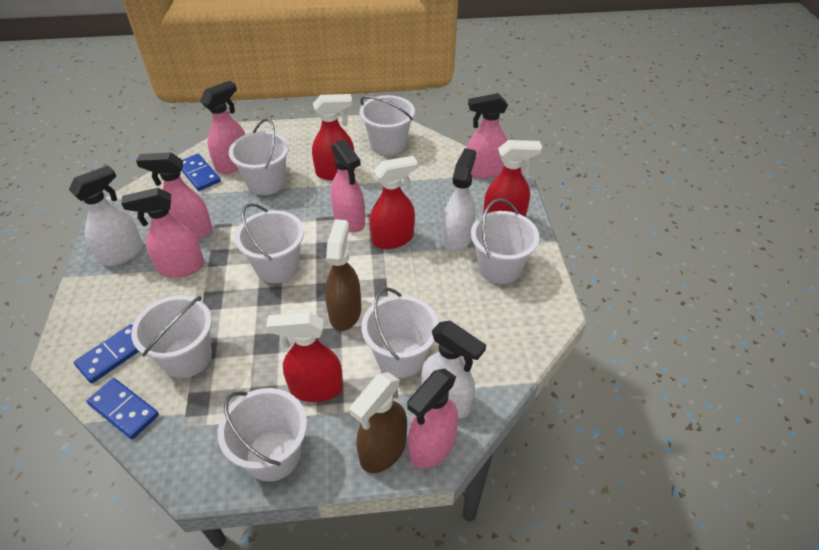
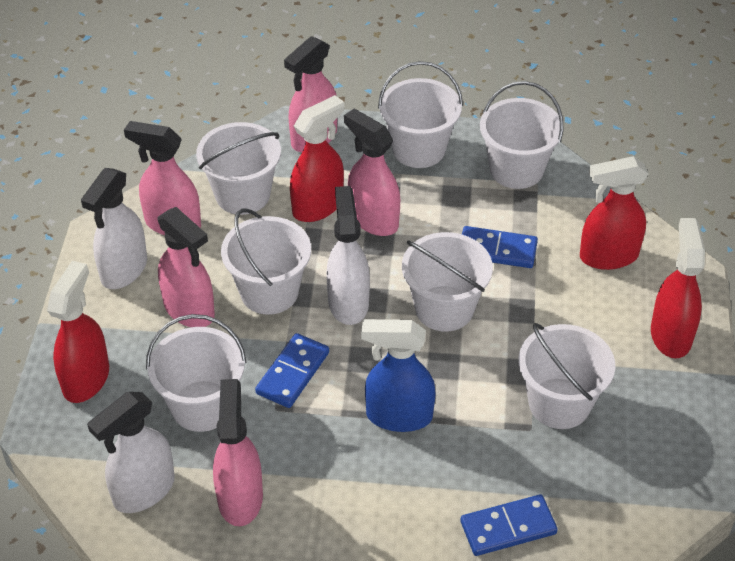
blue spray bottle: 0 -> 1
brown spray bottle: 2 -> 0
pink spray bottle: 6 -> 5

